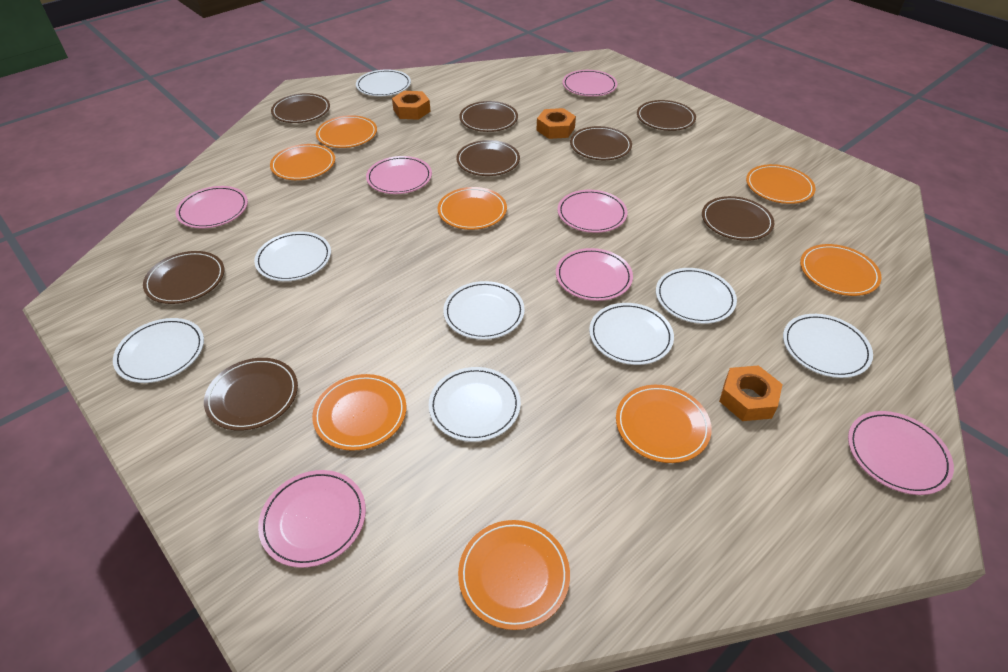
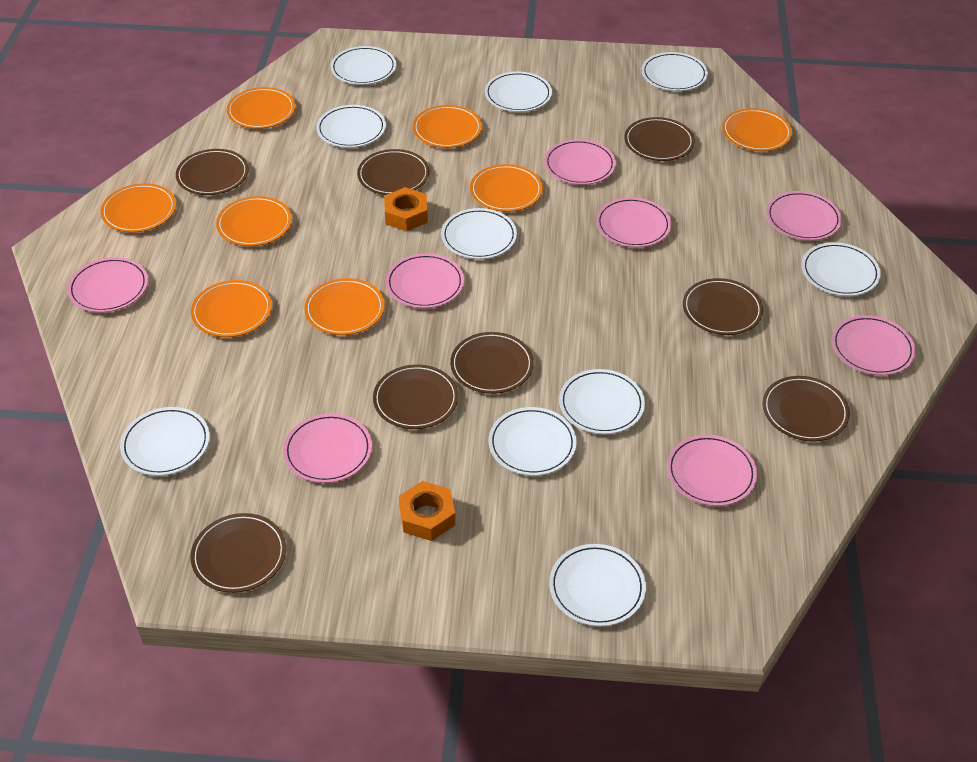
orange nut: 3 -> 2
pink plate: 7 -> 8
white plate: 8 -> 10

